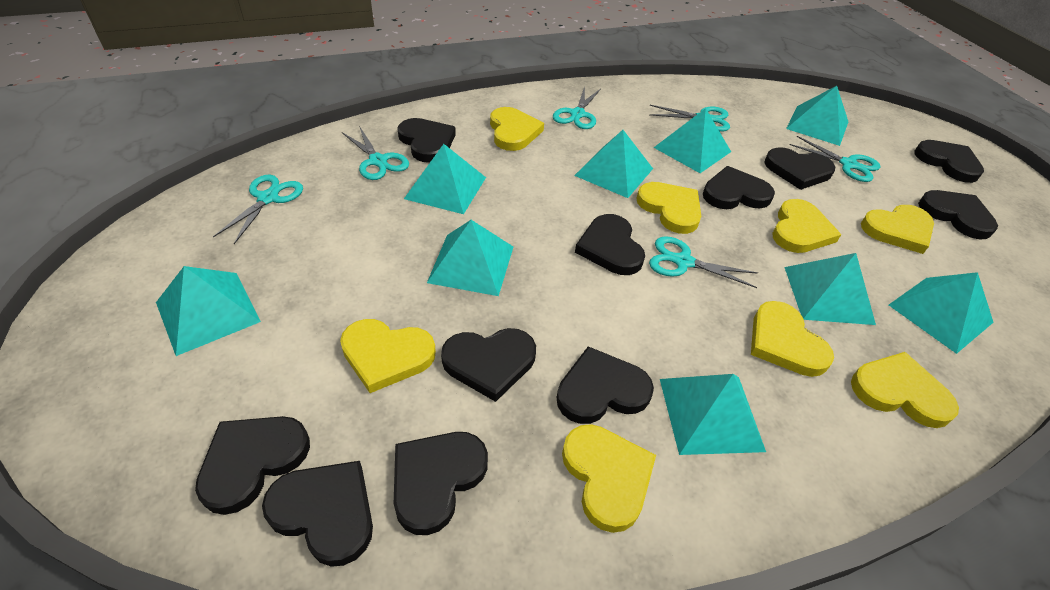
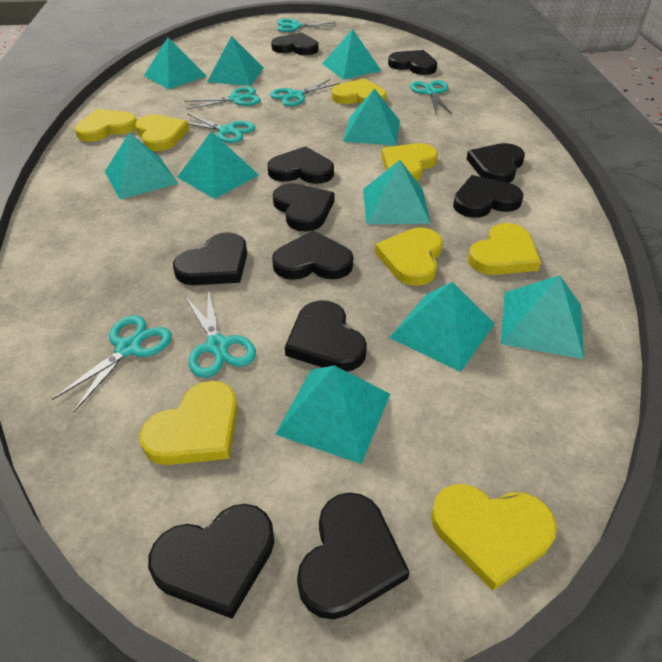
turquoise pyramid: 9 -> 10
turquoise scissors: 6 -> 7

